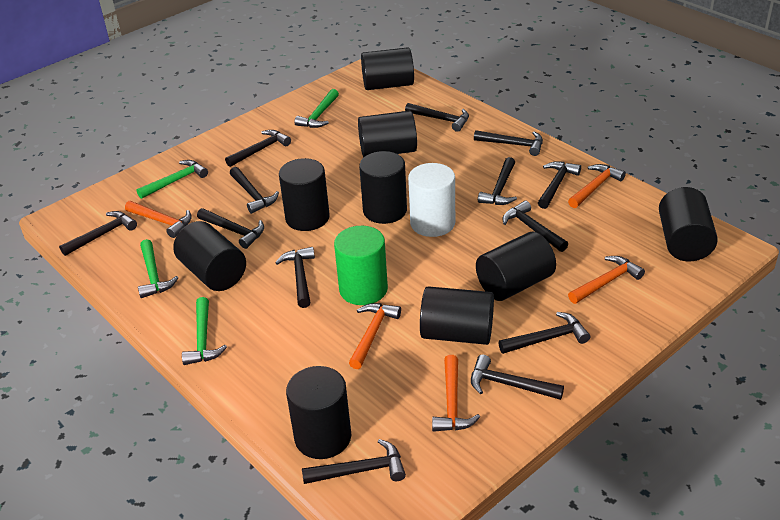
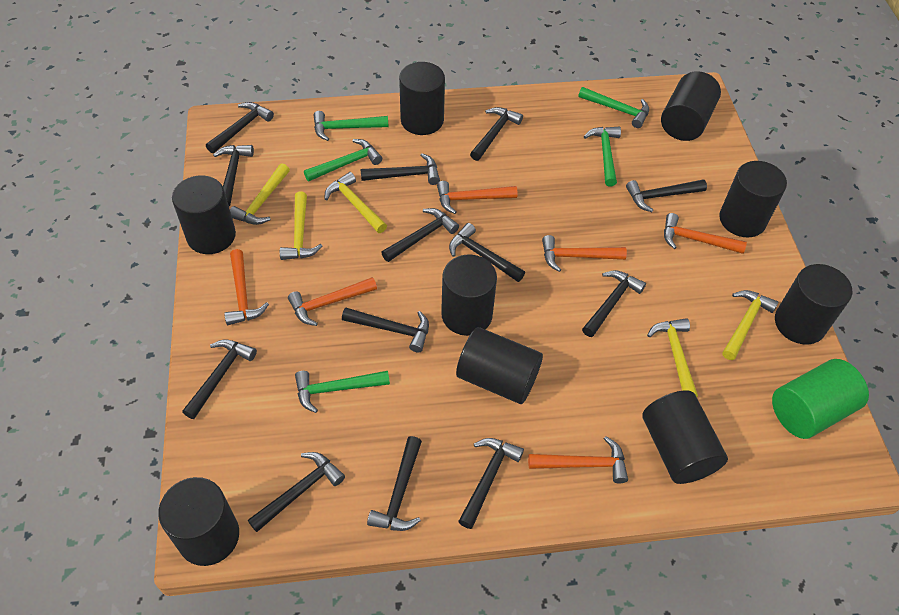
green hammer: 4 -> 5
orange hammer: 5 -> 6
white cylinder: 1 -> 0
yellow hammer: 0 -> 5

